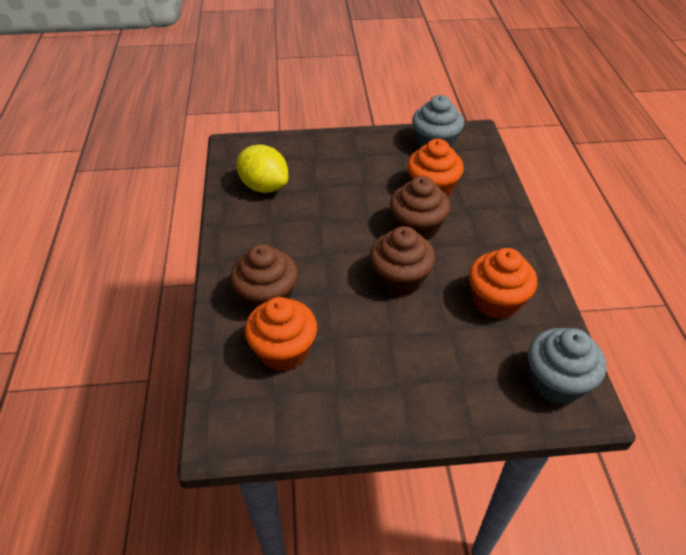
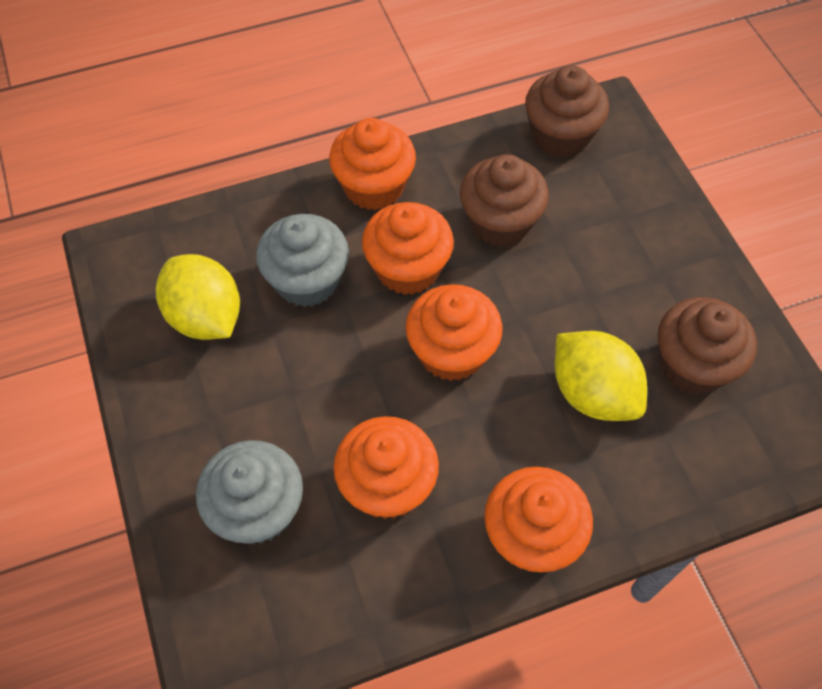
orange cupcake: 3 -> 5
yellow lemon: 1 -> 2

